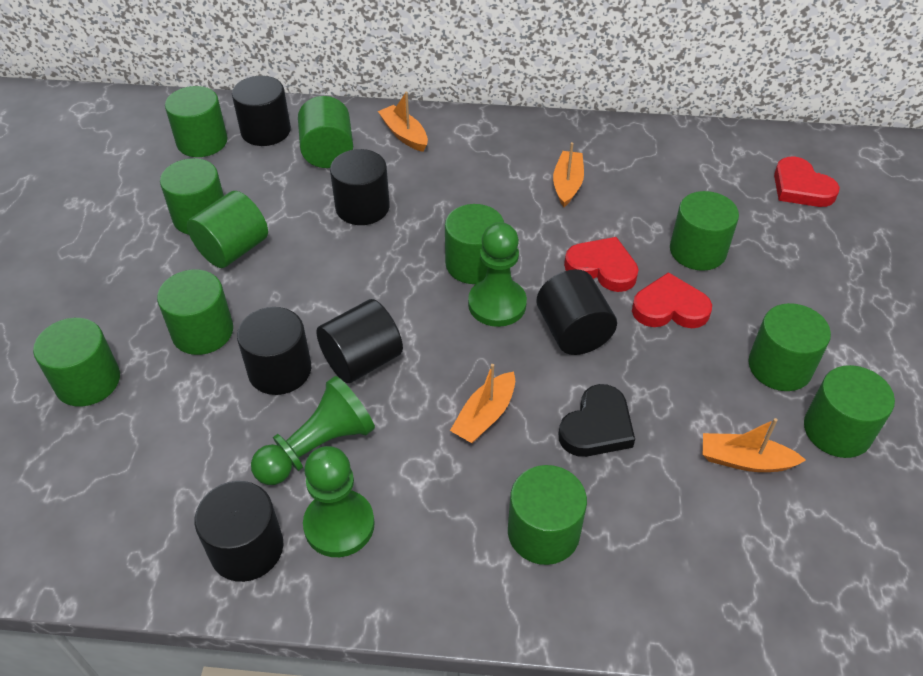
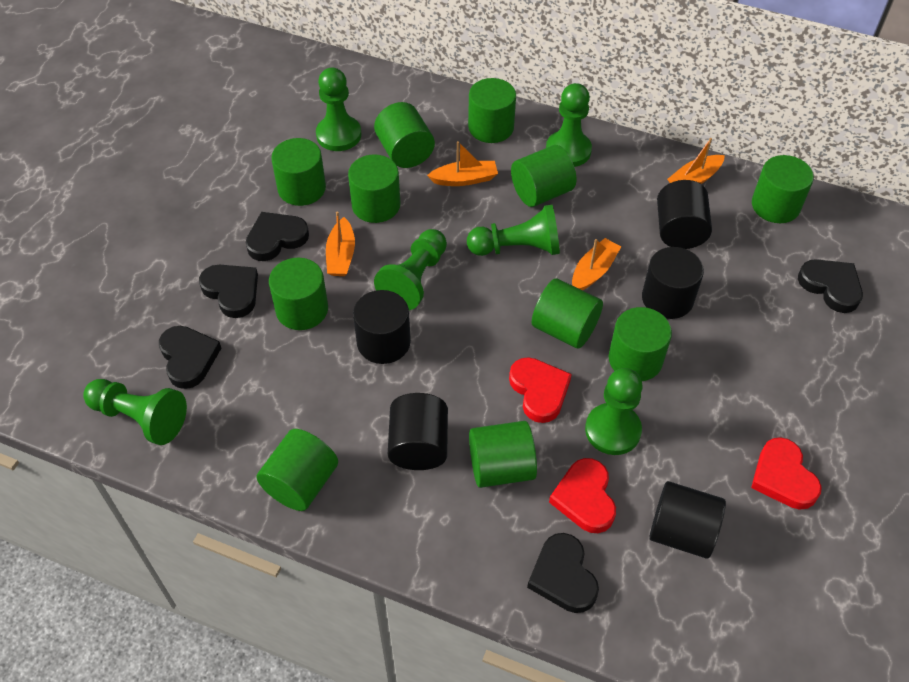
black cylinder: 6 -> 5
black heart: 1 -> 5
green pawn: 3 -> 6

